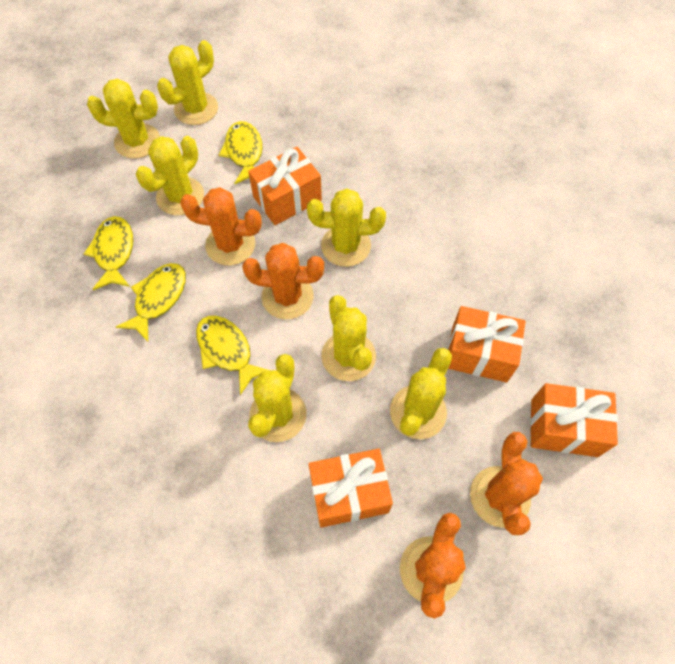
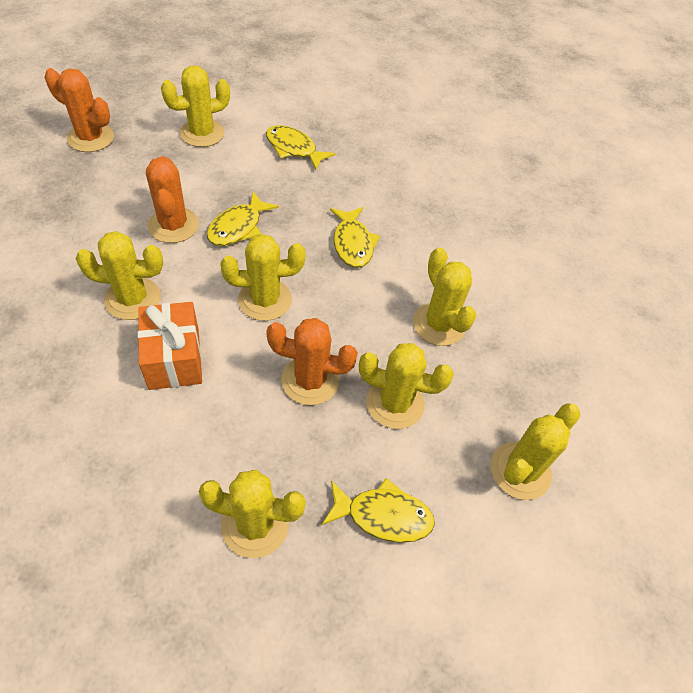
orange cactus: 4 -> 3
orange gift: 4 -> 1

